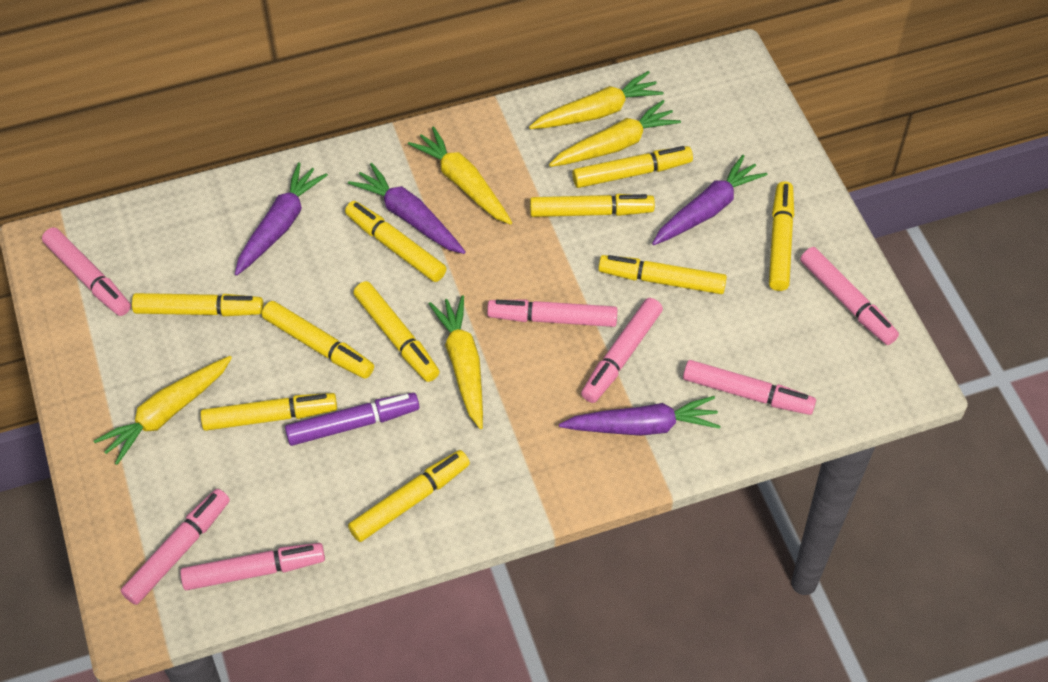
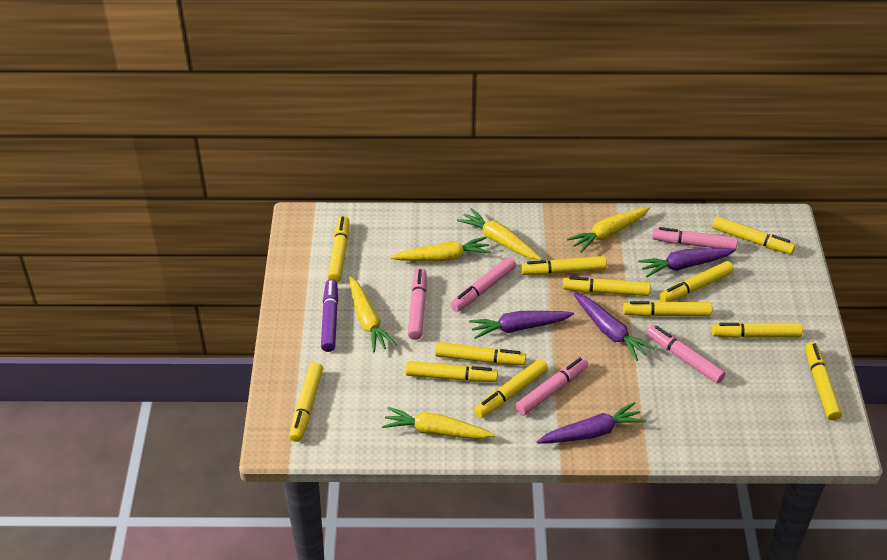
pink marker: 7 -> 5
yellow marker: 10 -> 12

